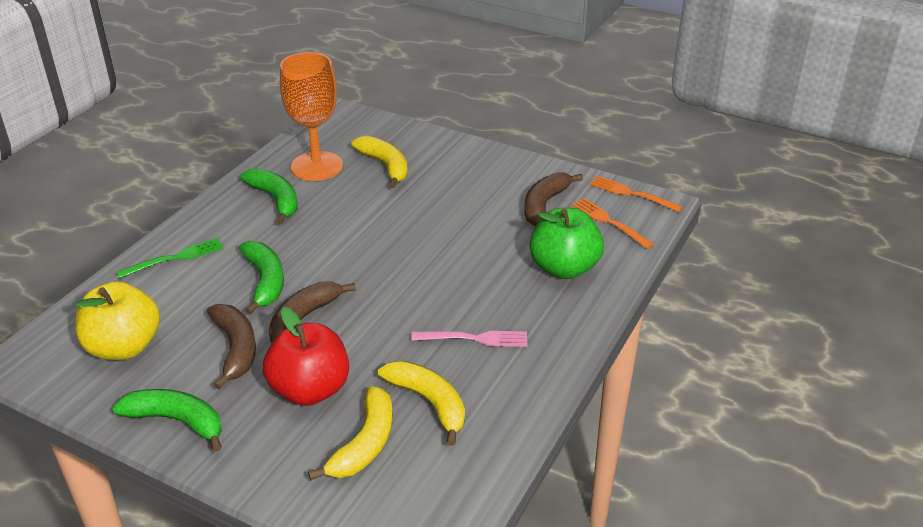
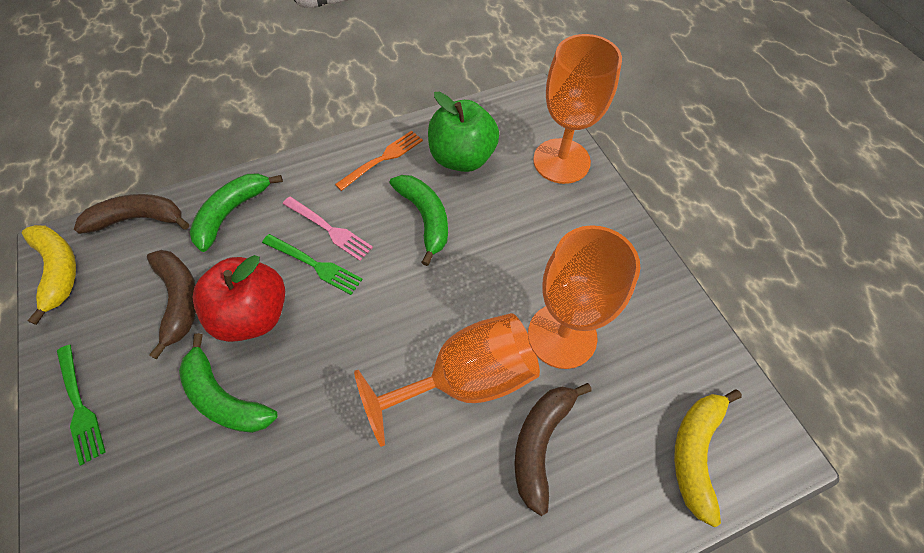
green fork: 1 -> 2
orange fork: 2 -> 1
orange goblet: 1 -> 3
yellow apple: 1 -> 0
yellow banana: 3 -> 2

